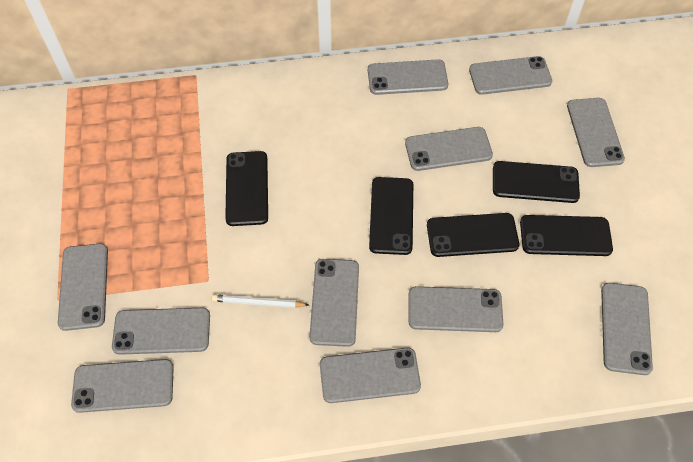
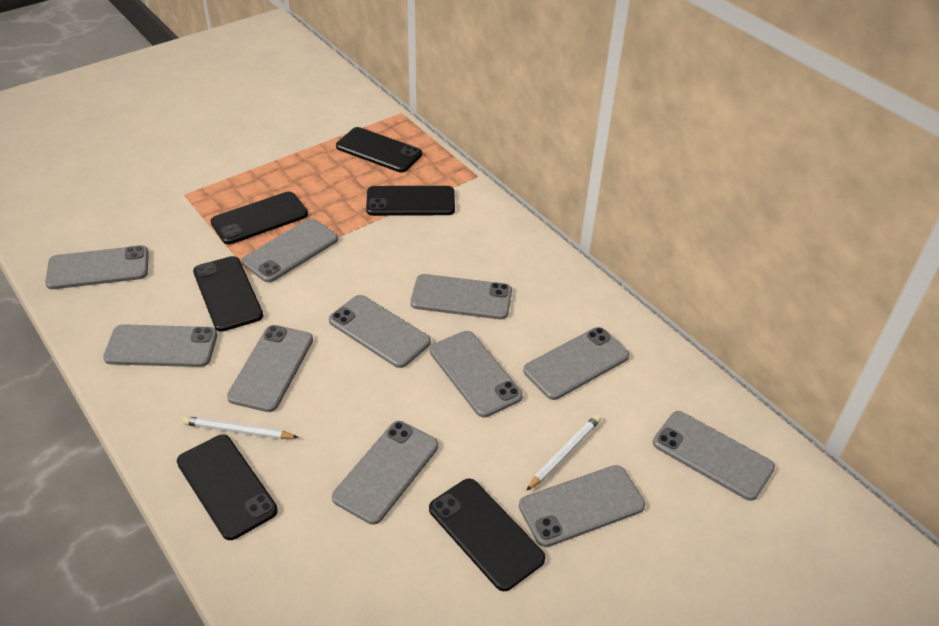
black phone: 5 -> 6
white pencil: 1 -> 2

